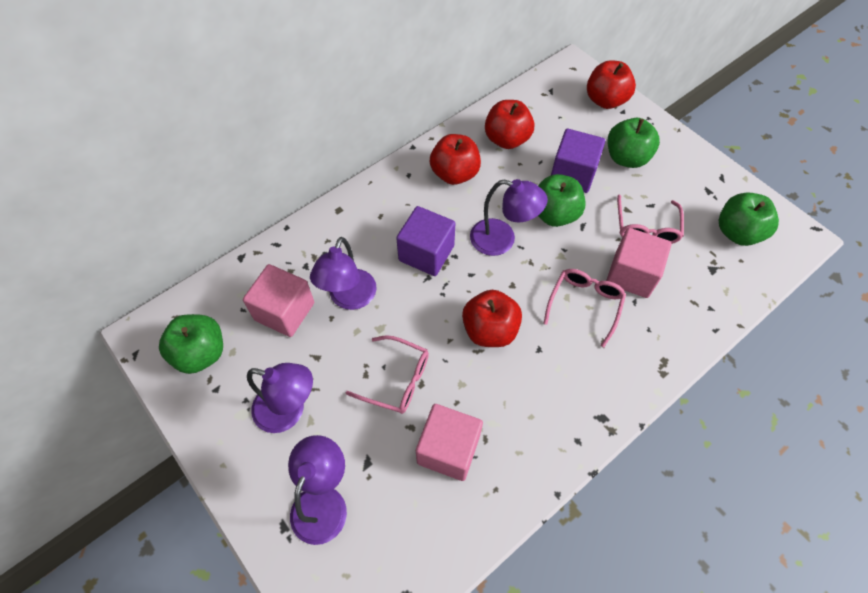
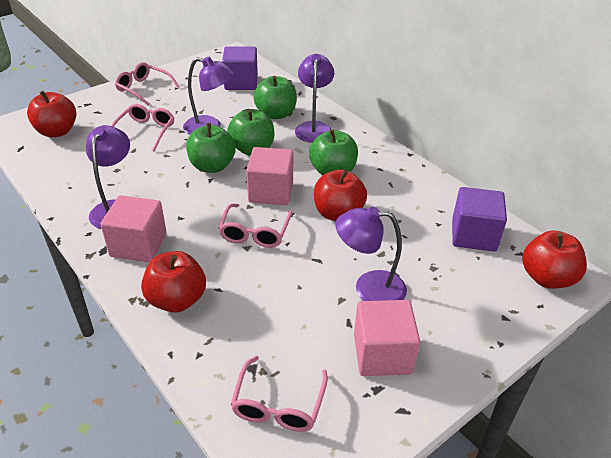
pink glasses: 3 -> 4

